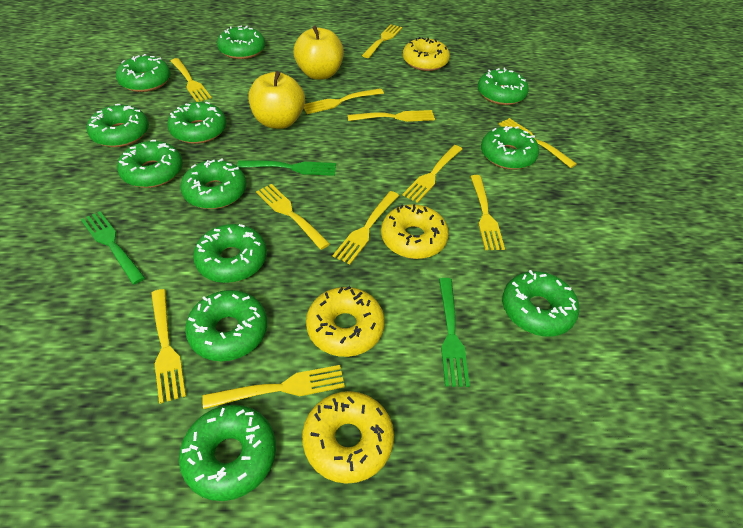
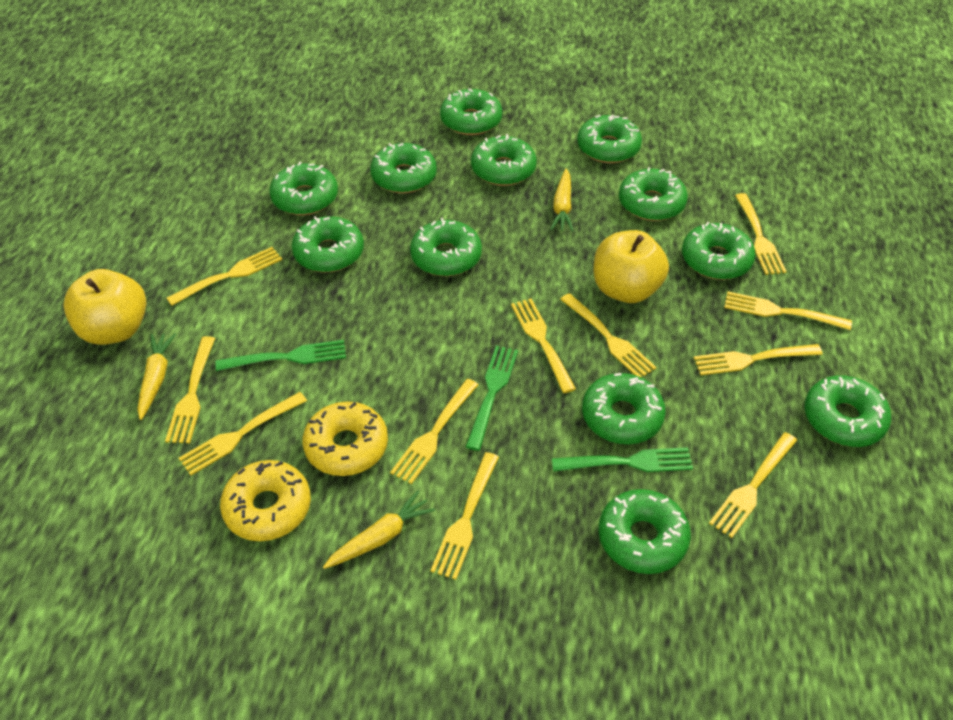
yellow carrot: 0 -> 3
yellow donut: 4 -> 2

